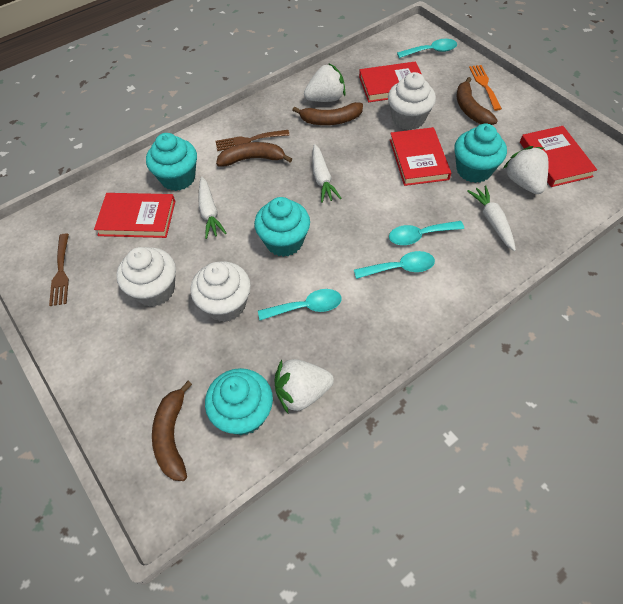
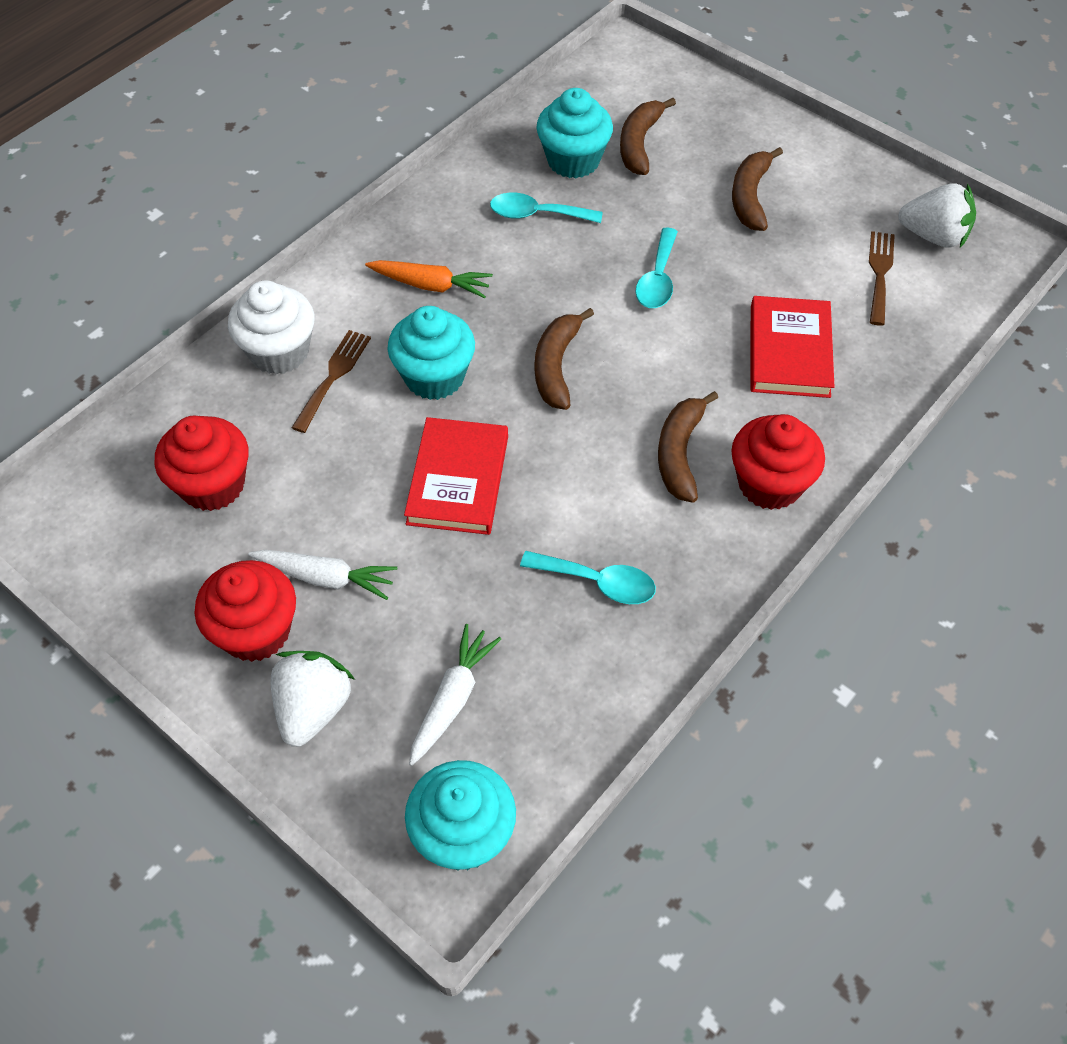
orange carrot: 0 -> 1
orange fork: 1 -> 0
red book: 4 -> 2
red cupcake: 0 -> 3
turquoise cupcake: 4 -> 3
turquoise spoon: 4 -> 3
white carrot: 3 -> 2
white cupcake: 3 -> 1
white strawberry: 3 -> 2

